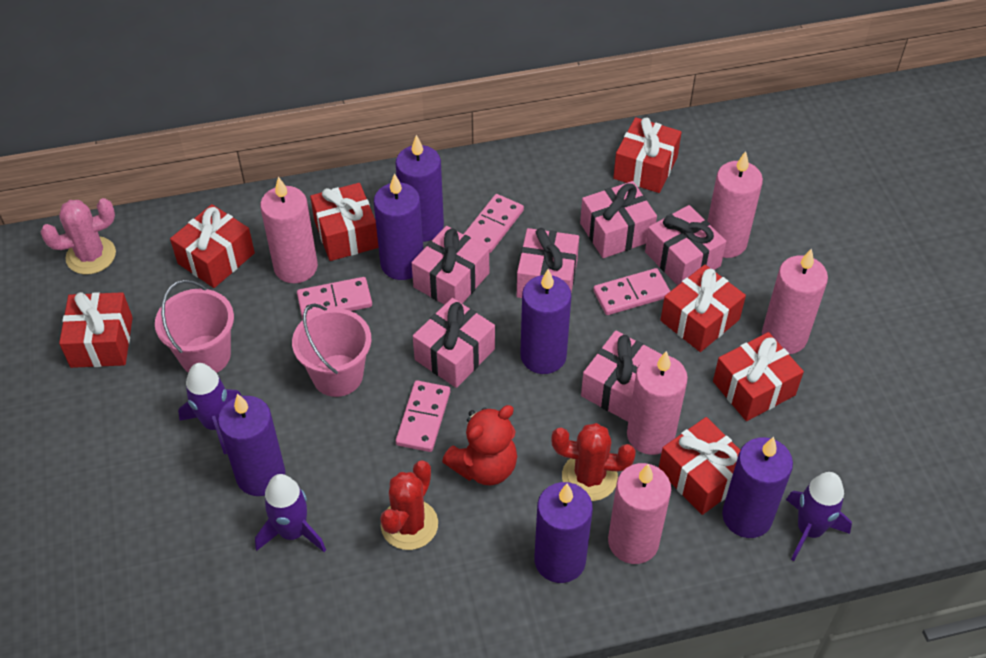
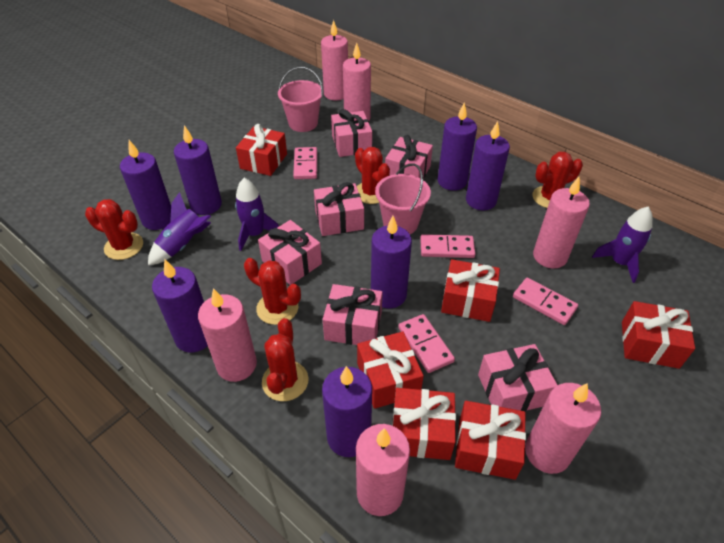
pink cactus: 1 -> 0
pink candle: 5 -> 6
purple candle: 6 -> 7
red cactus: 2 -> 5
red gift: 7 -> 6
red teddy bear: 1 -> 0

